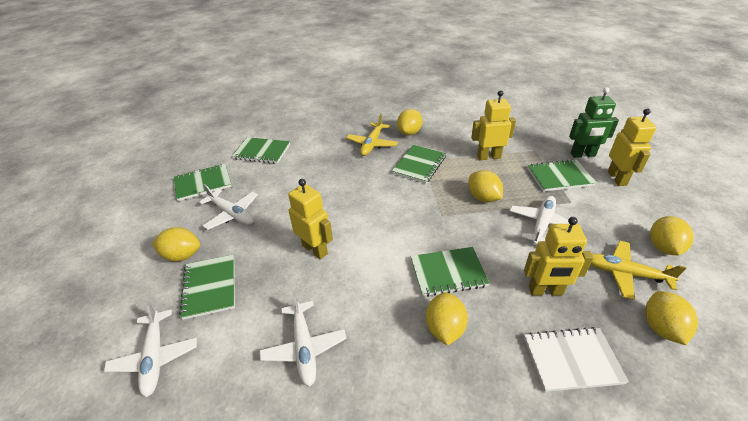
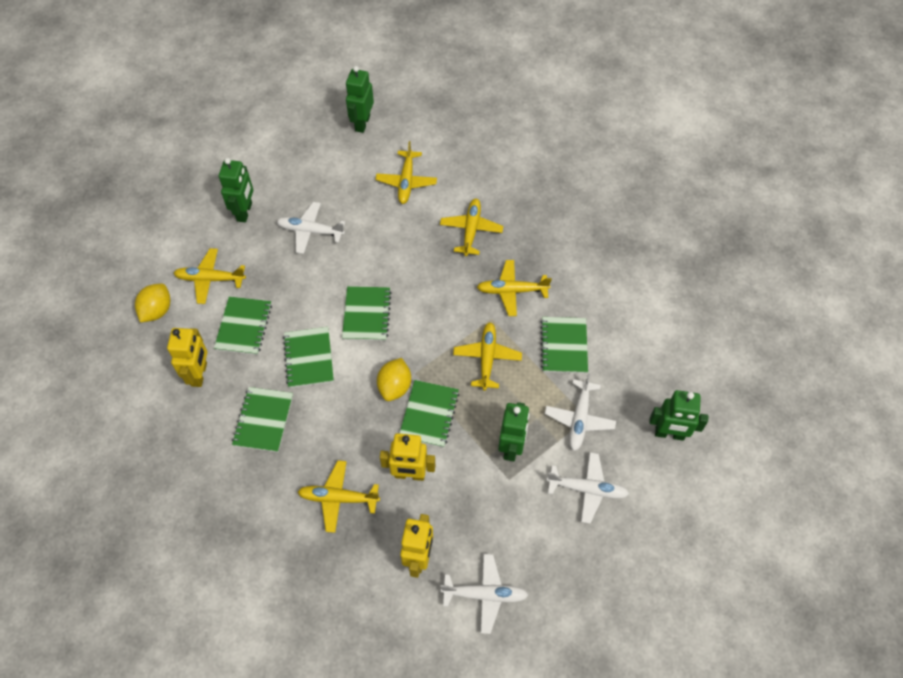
green robot: 1 -> 4
white notebook: 1 -> 0
yellow lemon: 6 -> 2
yellow plane: 2 -> 6
yellow robot: 4 -> 3

